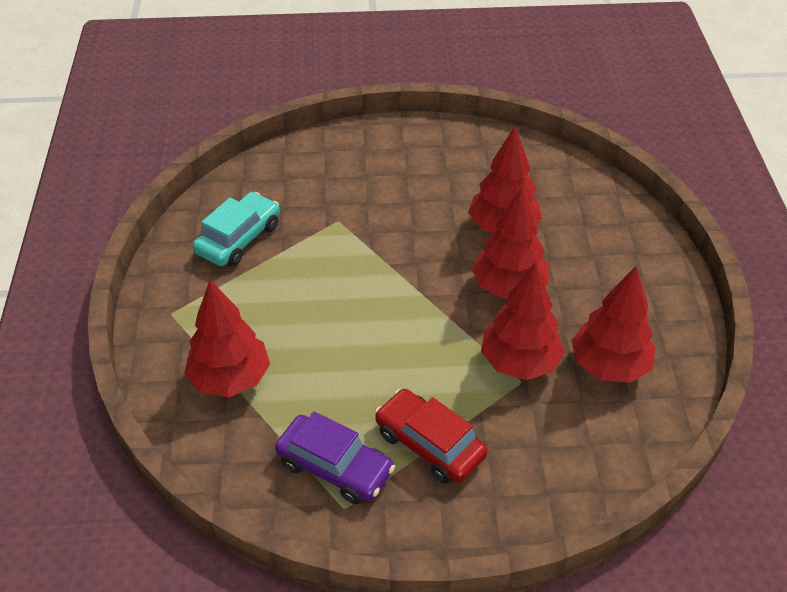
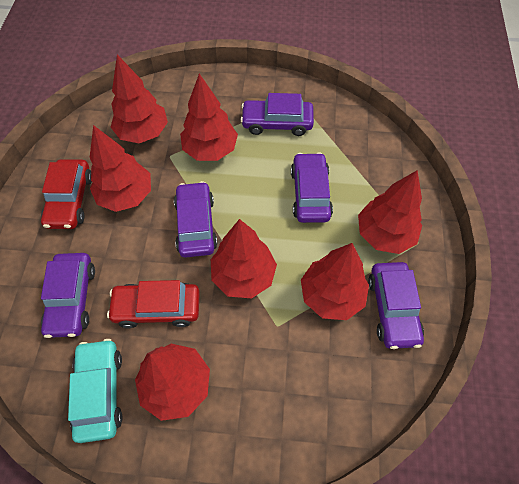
purple car: 1 -> 5
red car: 1 -> 2
red tree: 5 -> 7

